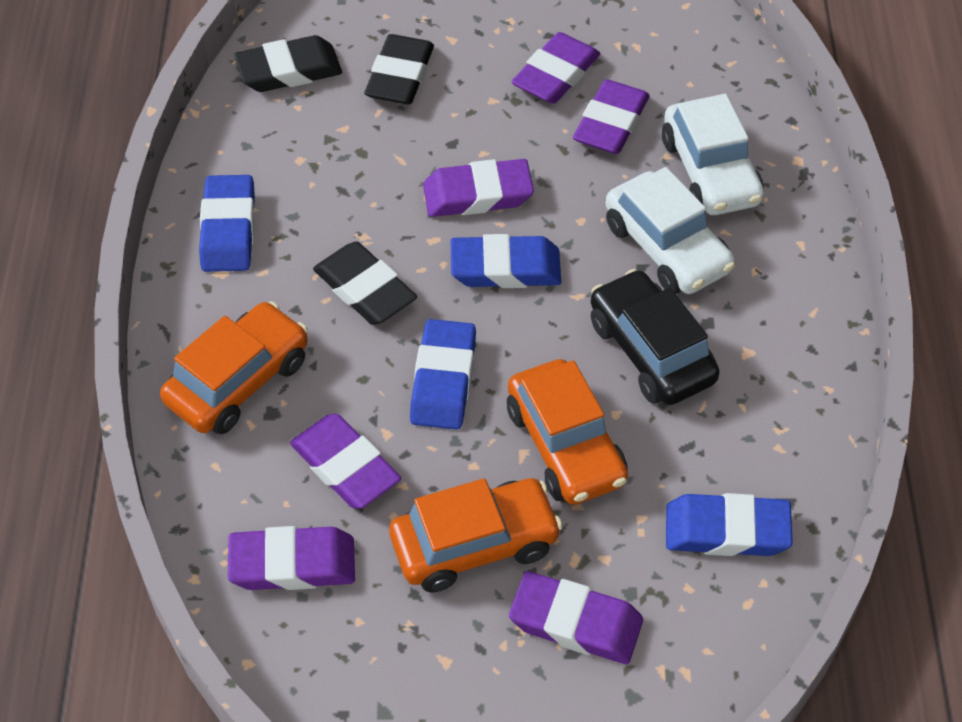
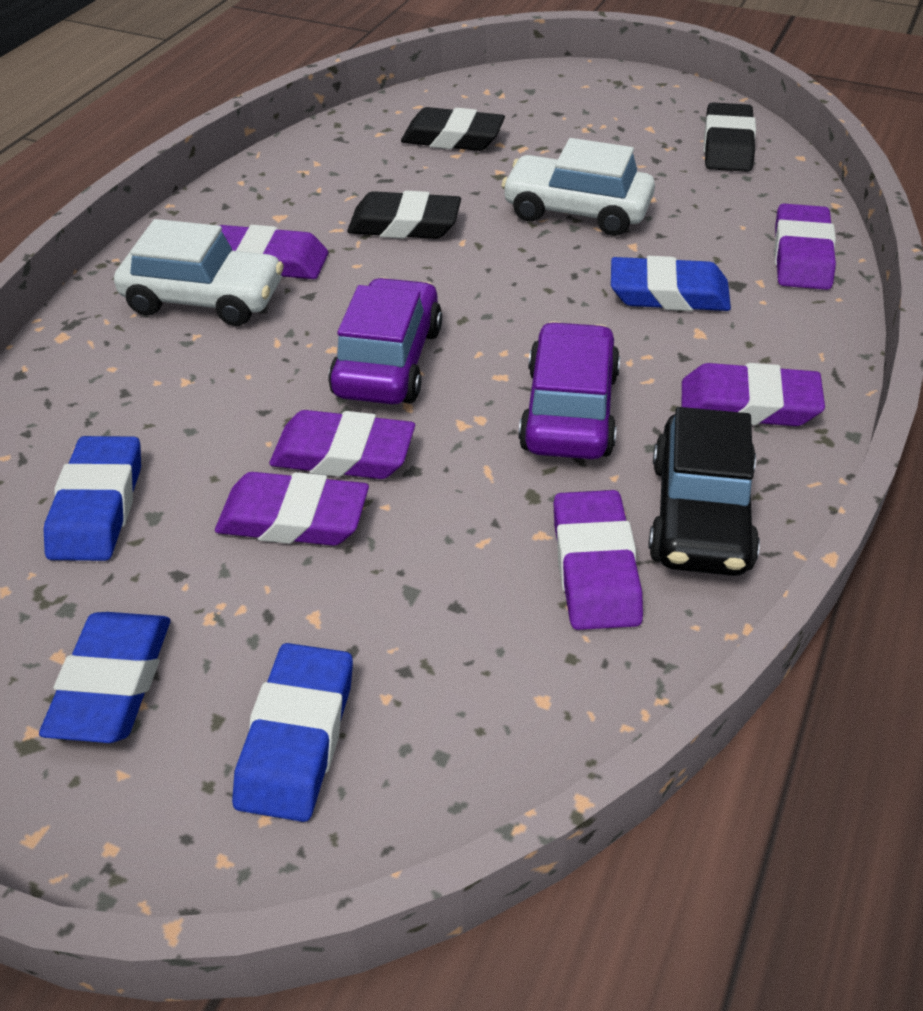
orange car: 3 -> 0
purple car: 0 -> 2

